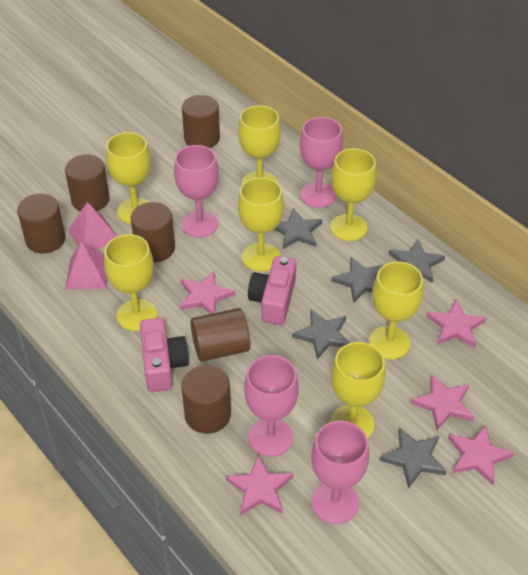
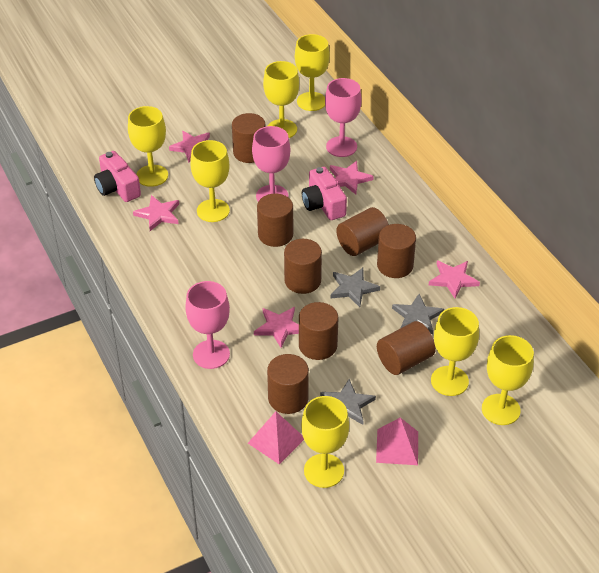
brown cylinder: 6 -> 8
grey star: 5 -> 3
pink goblet: 4 -> 3

